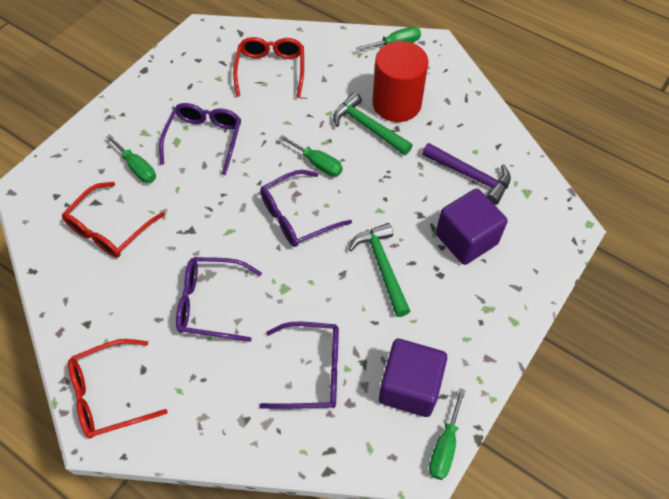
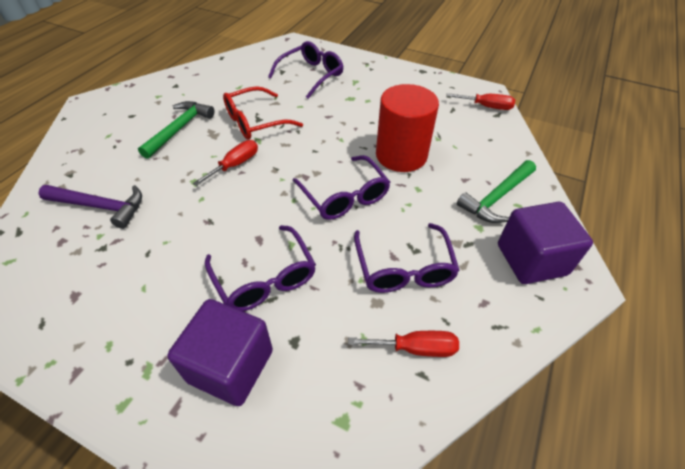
green screwdriver: 4 -> 0
red glasses: 3 -> 1
red screwdriver: 0 -> 3

